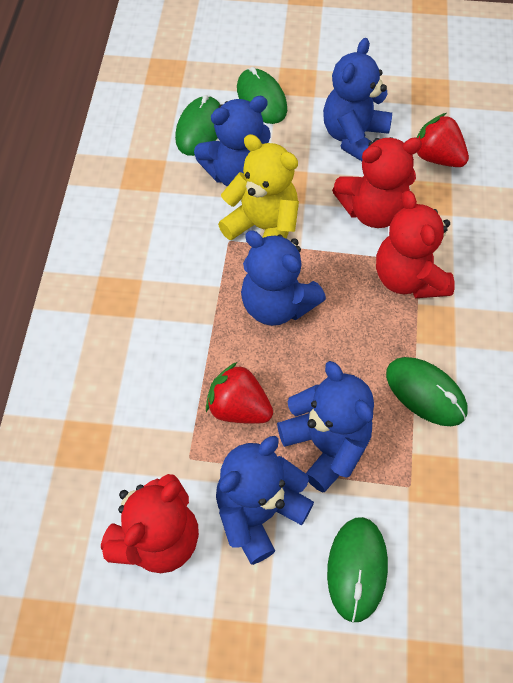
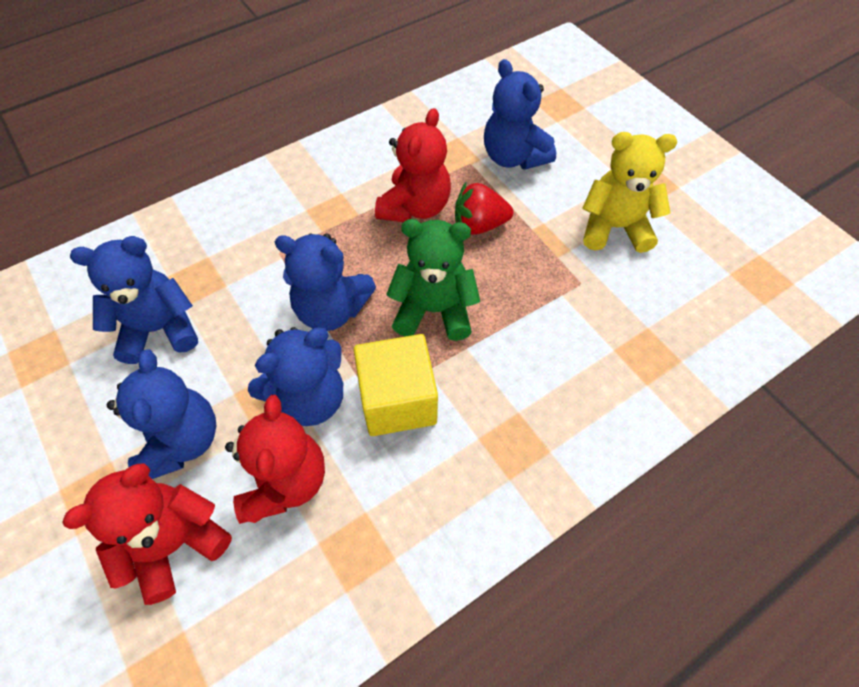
green mouse: 4 -> 0
green teddy bear: 0 -> 1
red strawberry: 2 -> 1
yellow cube: 0 -> 1

